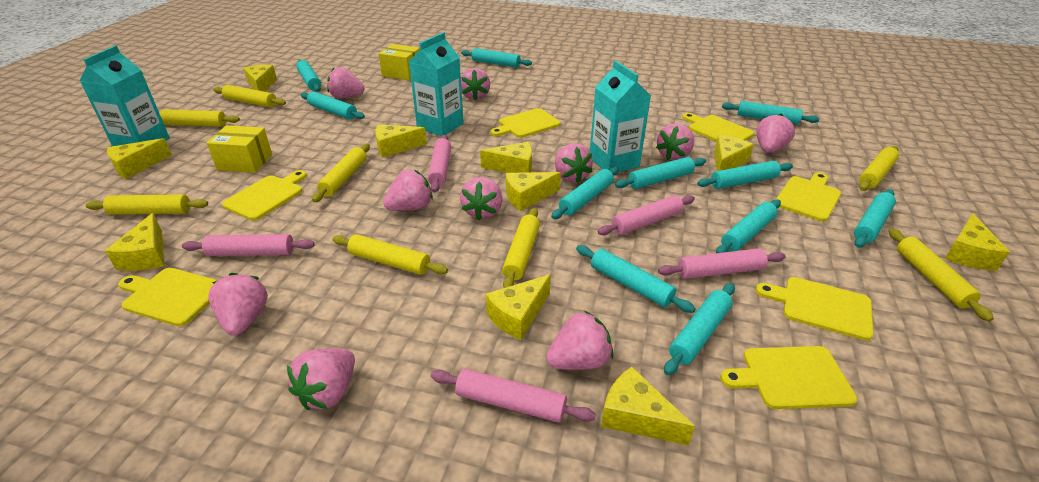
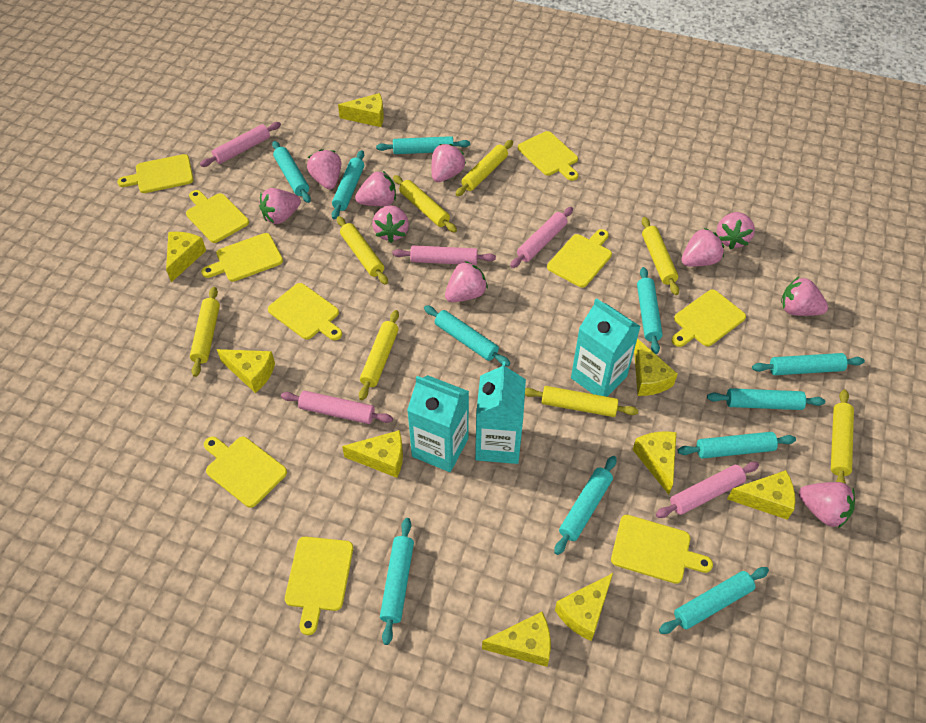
yellow box: 2 -> 0
yellow cheese: 10 -> 9
yellow cutting board: 7 -> 10

